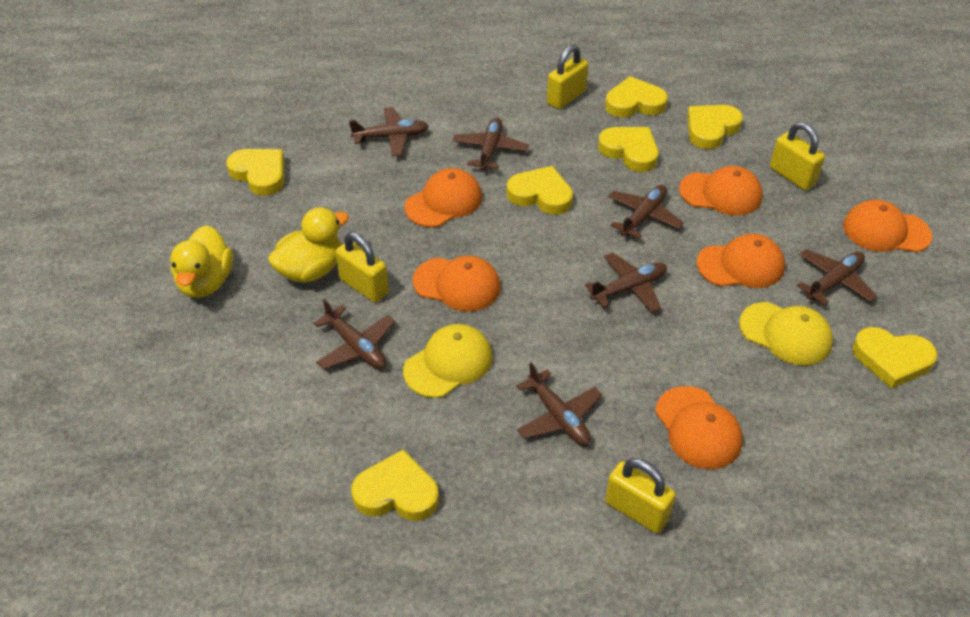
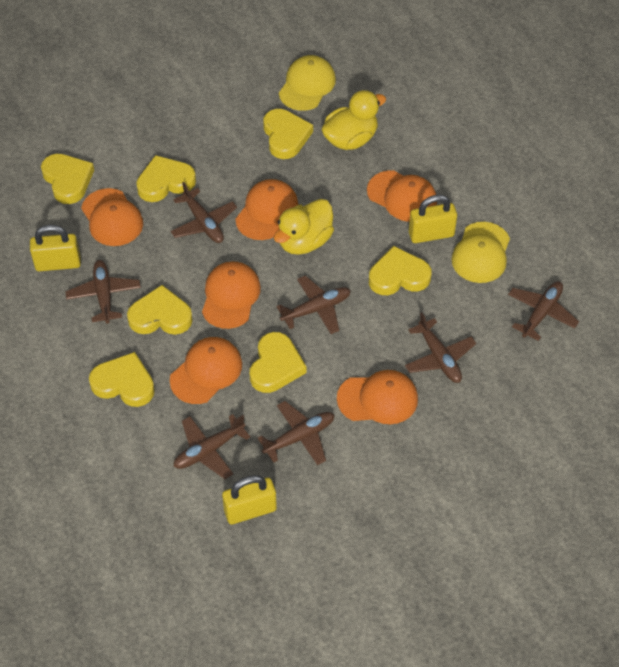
yellow padlock: 4 -> 3

